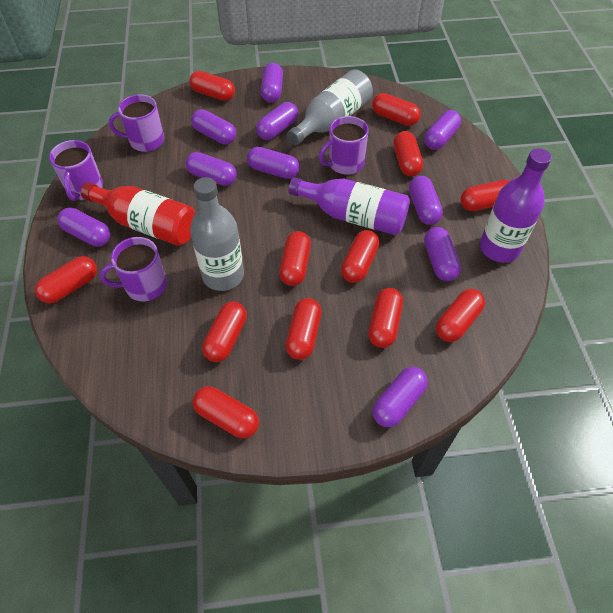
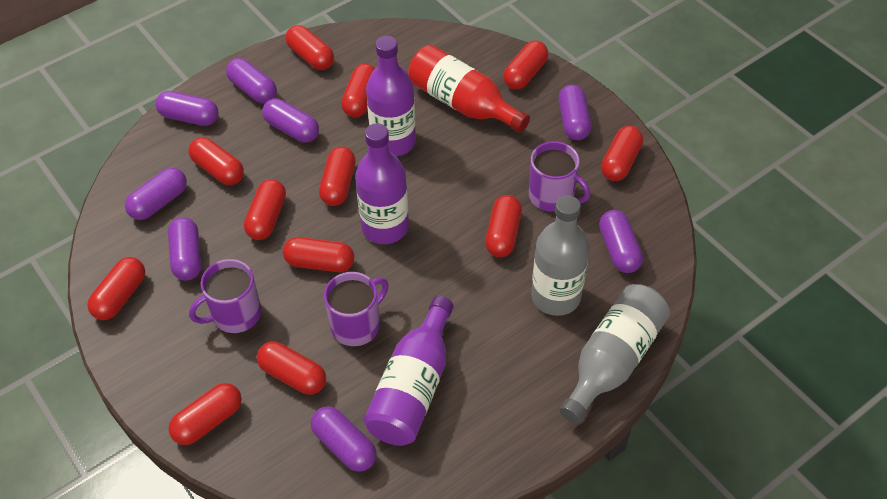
purple bottle: 2 -> 3
purple capsule: 10 -> 8
purple mug: 4 -> 3

